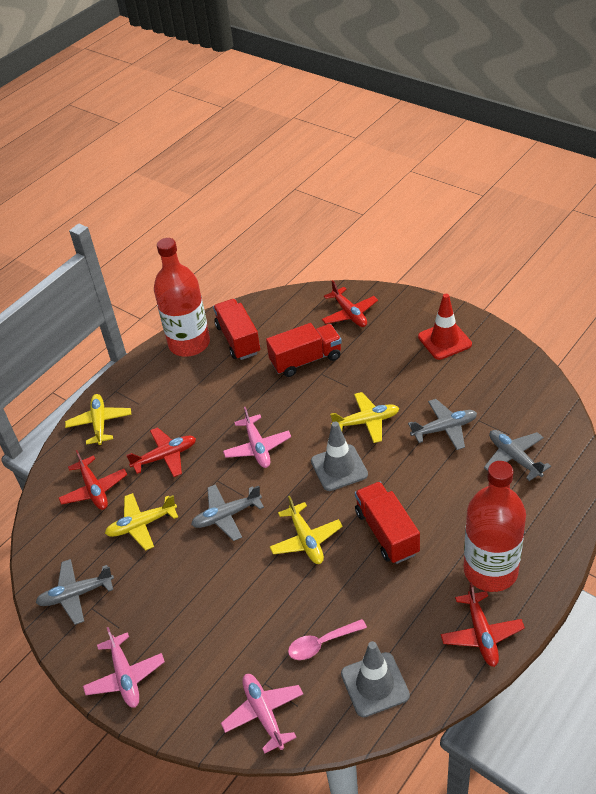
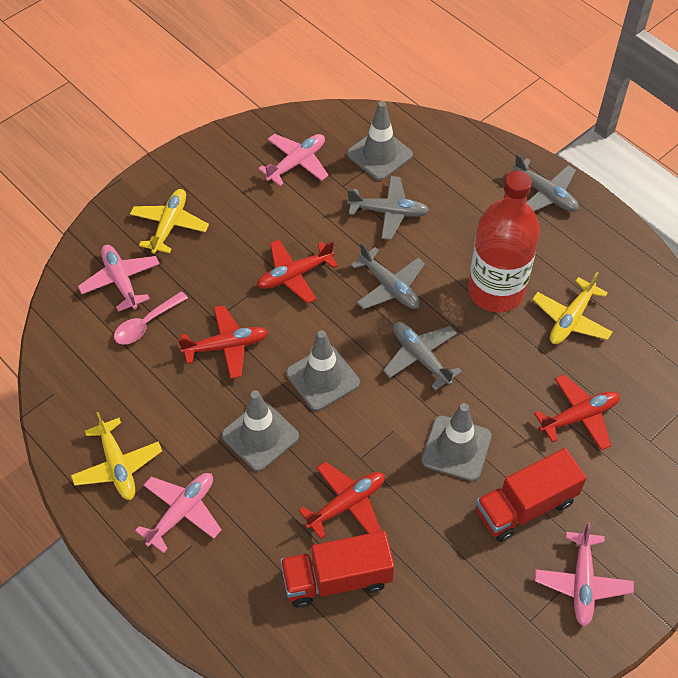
grey traffic cone: 2 -> 4
pink plane: 3 -> 4
red bottle: 2 -> 1
red traffic cone: 1 -> 0
red truck: 3 -> 2
yellow plane: 4 -> 3

